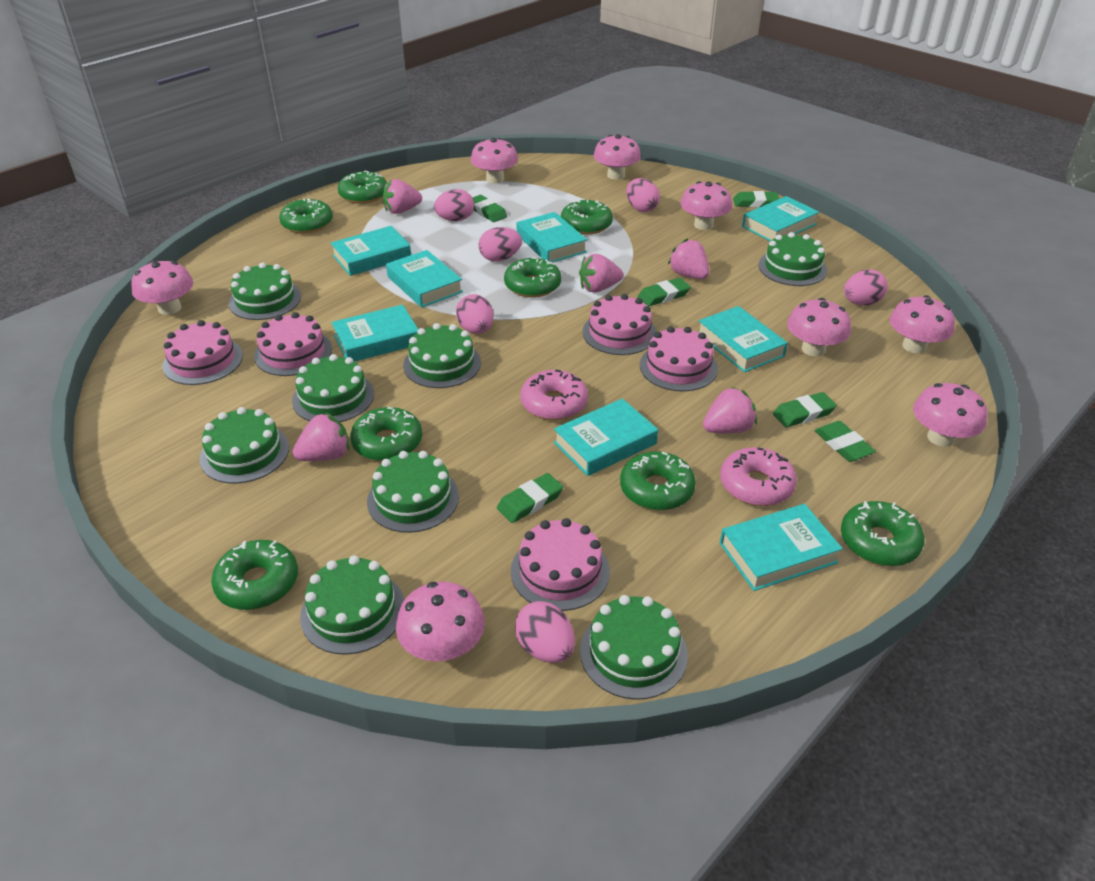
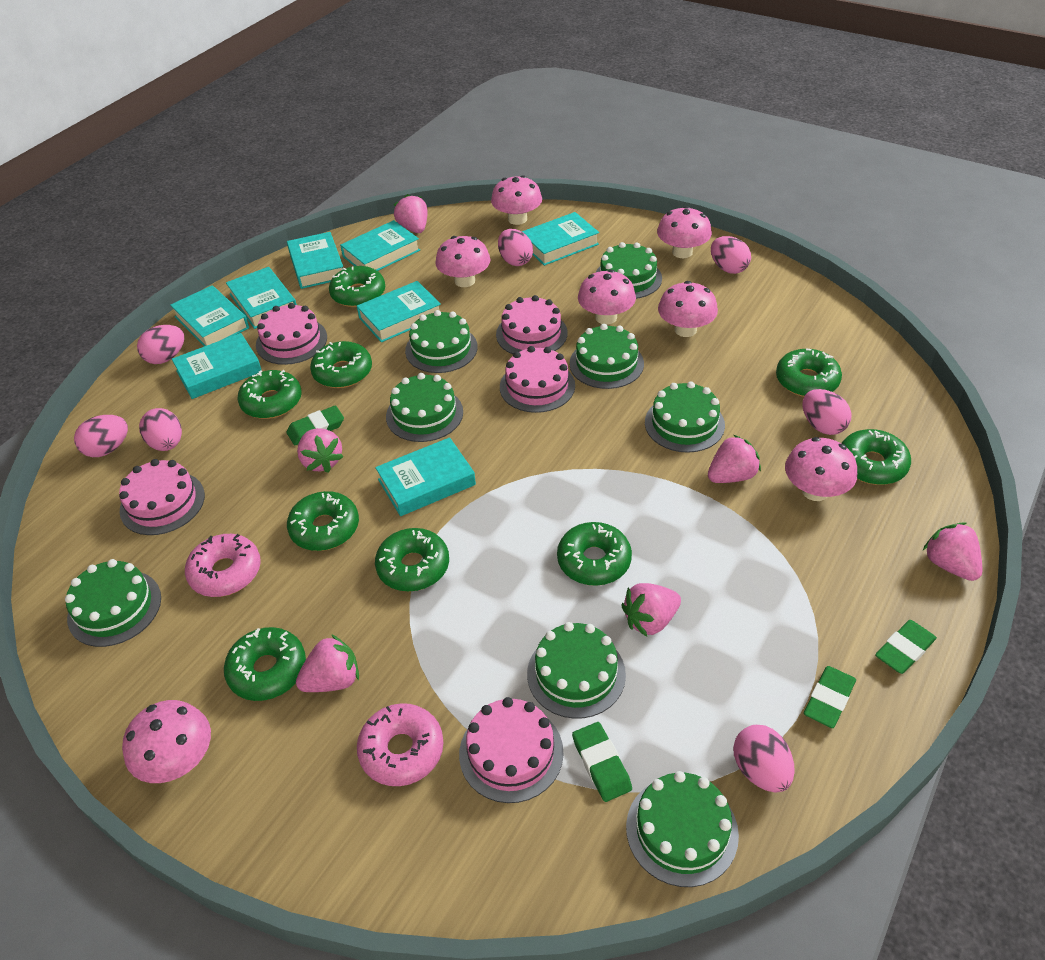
green donut: 8 -> 9
green eraser: 6 -> 4
pink egg: 6 -> 7
pink mushroom: 8 -> 7
pink strawberry: 5 -> 6

